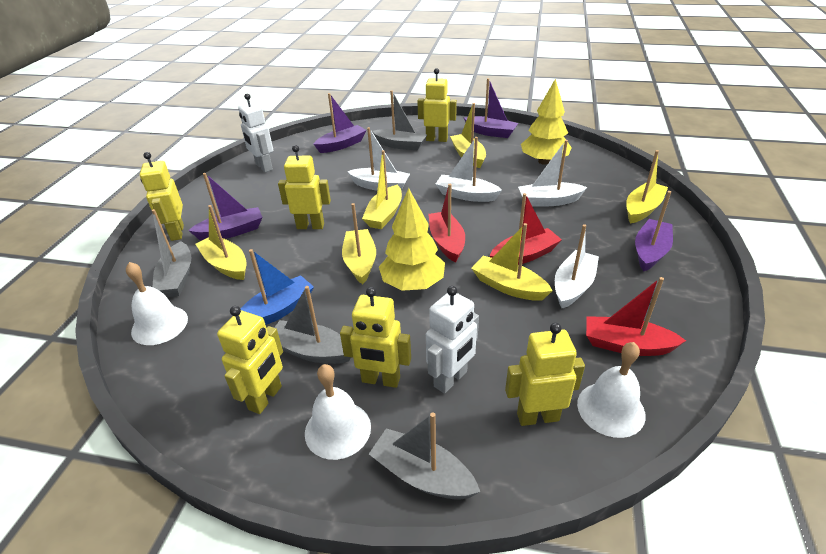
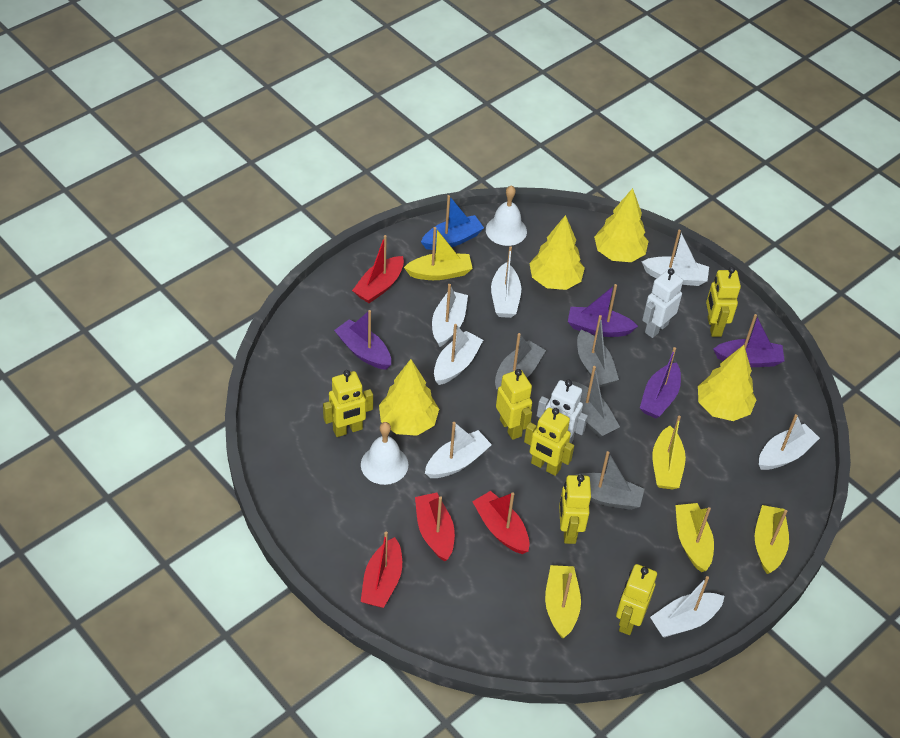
red boat: 3 -> 4
white bell: 3 -> 2
white boat: 4 -> 7
yellow boat: 6 -> 5
yellow tree: 2 -> 4

